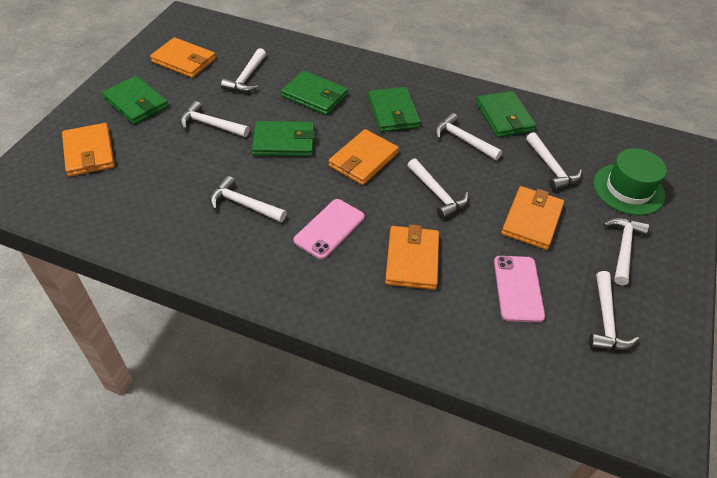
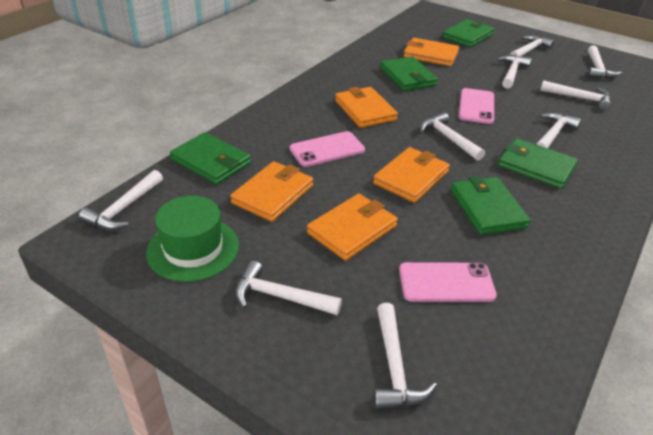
pink phone: 2 -> 3
white hammer: 8 -> 9

